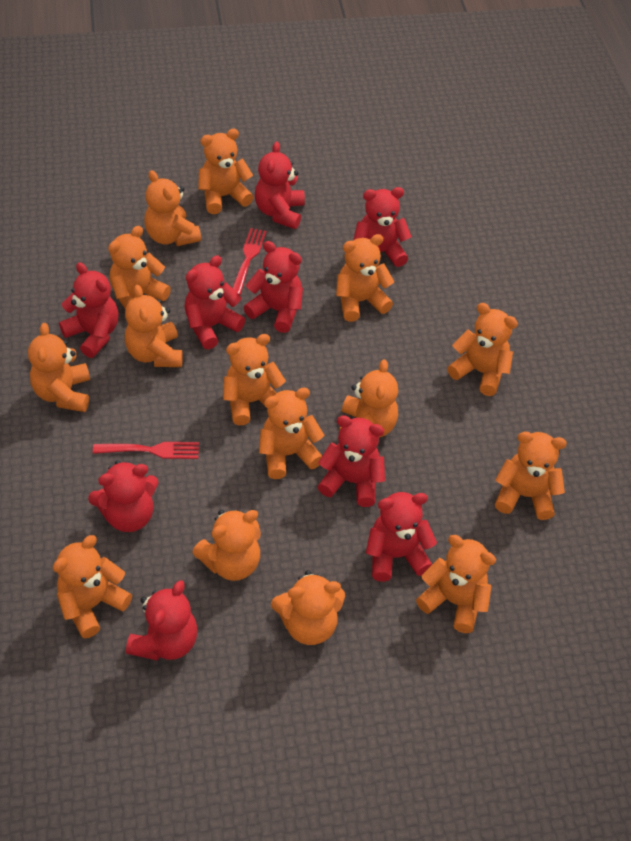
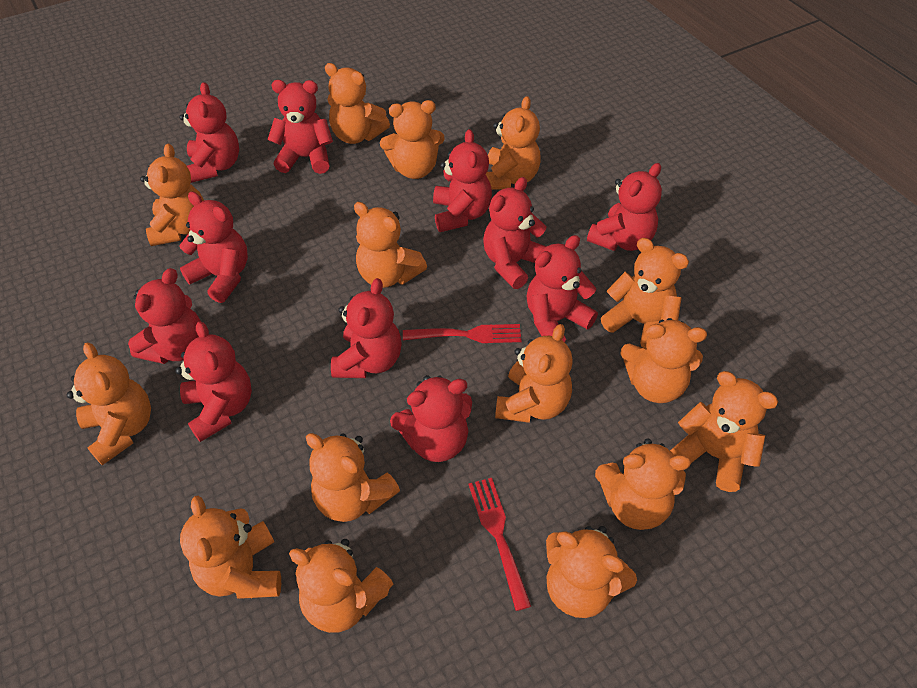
red teddy bear: 9 -> 11

